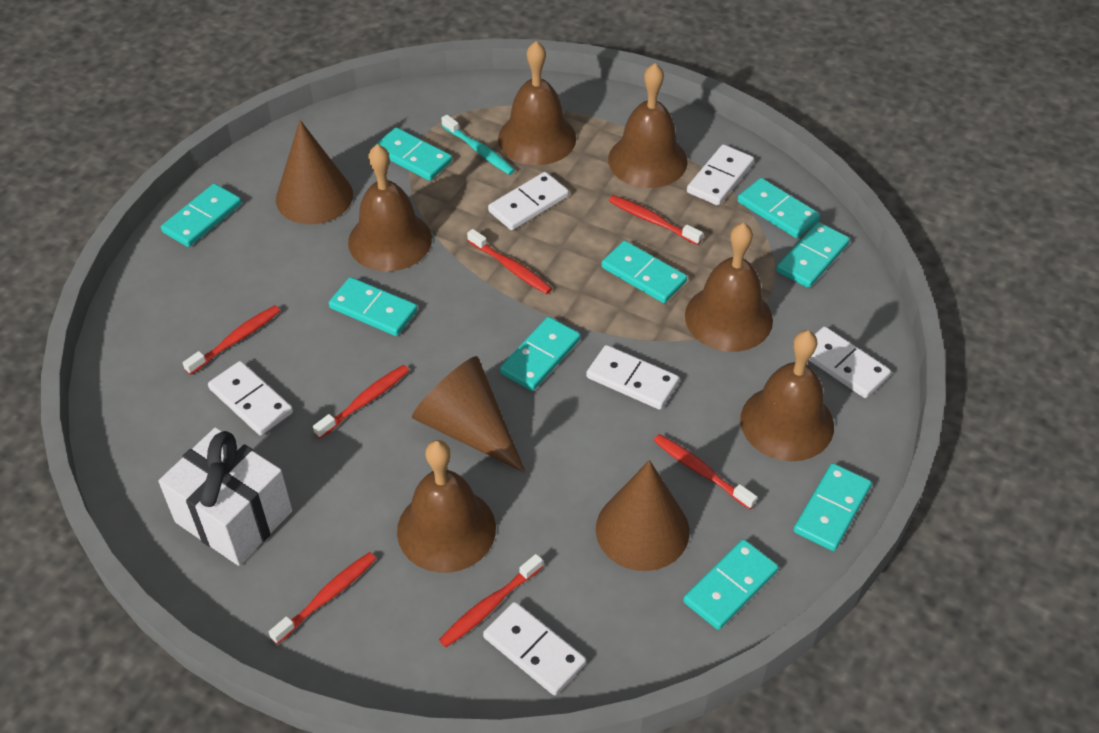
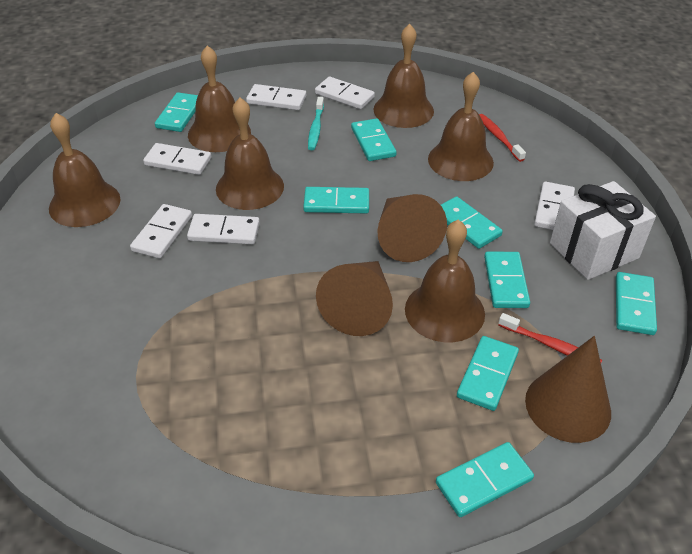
red toothbrush: 7 -> 2
turquoise domino: 9 -> 8

